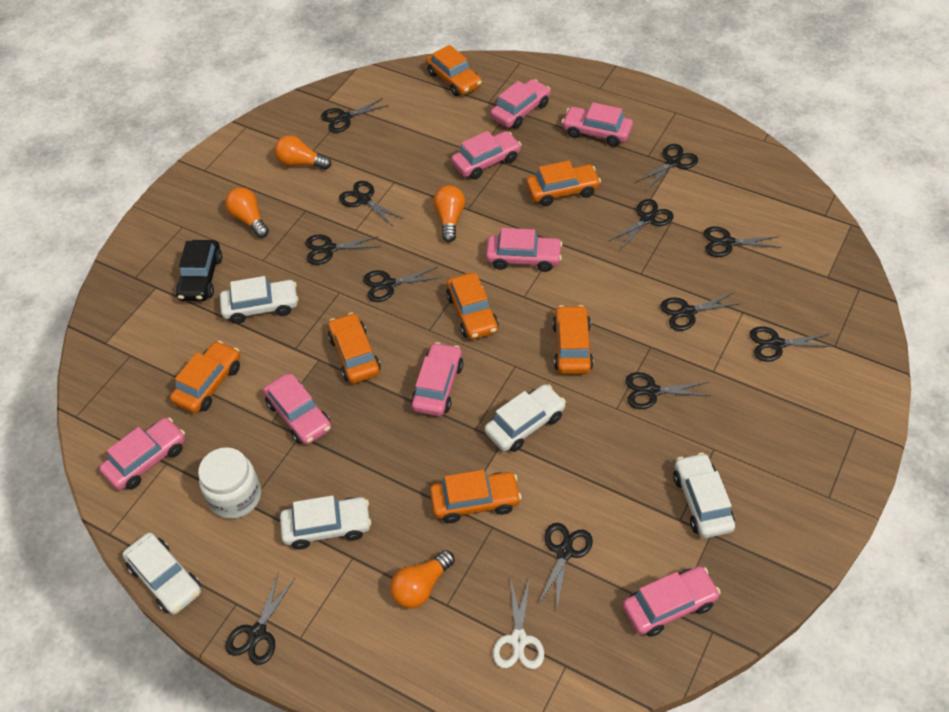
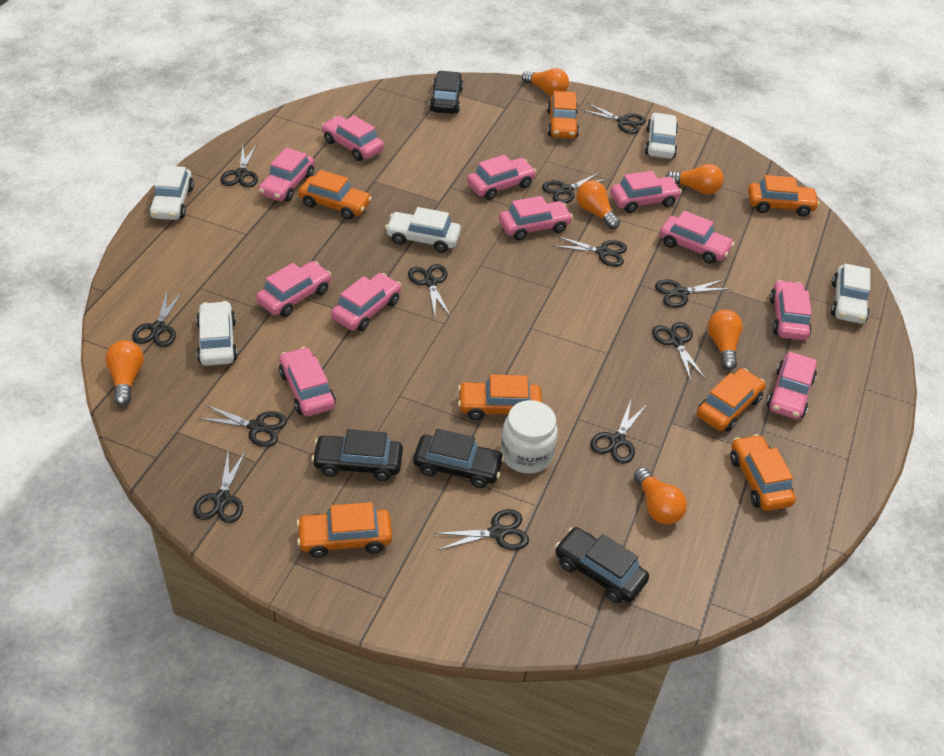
black car: 1 -> 4
orange light bulb: 4 -> 6
pink car: 8 -> 11
white scissors: 1 -> 0

